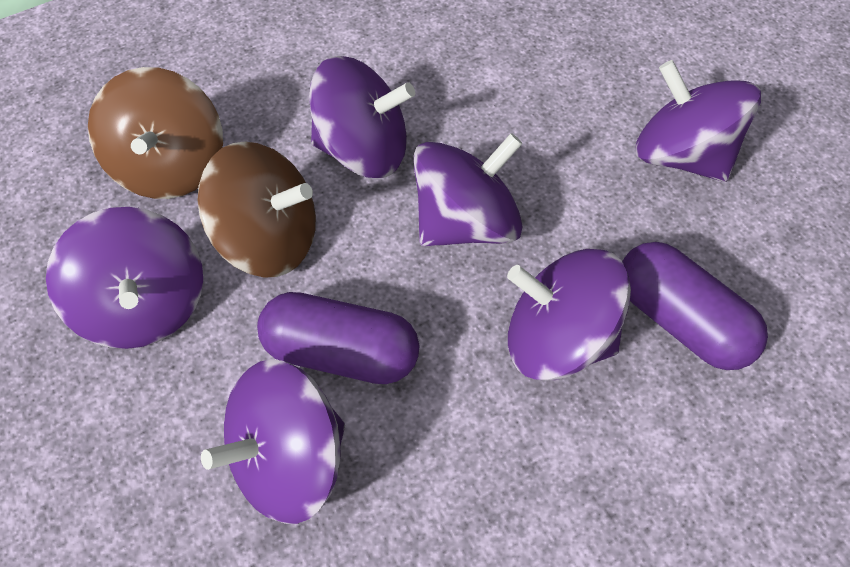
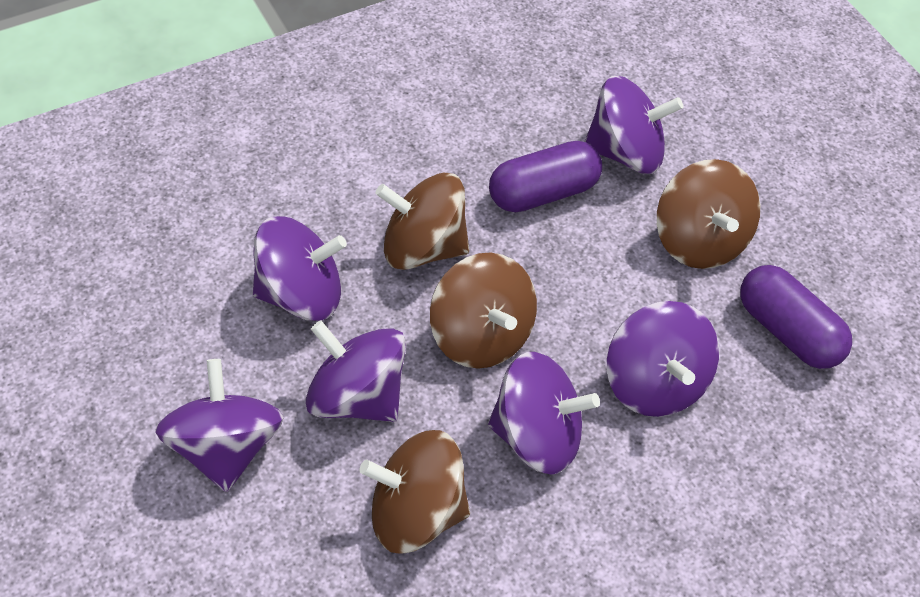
brown spinning top: 2 -> 4

